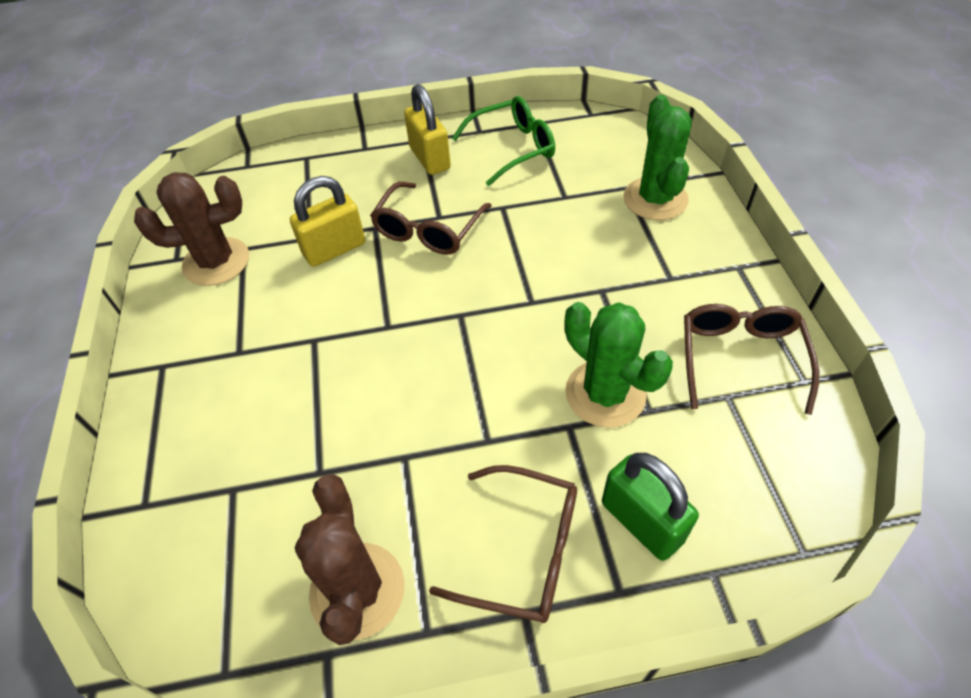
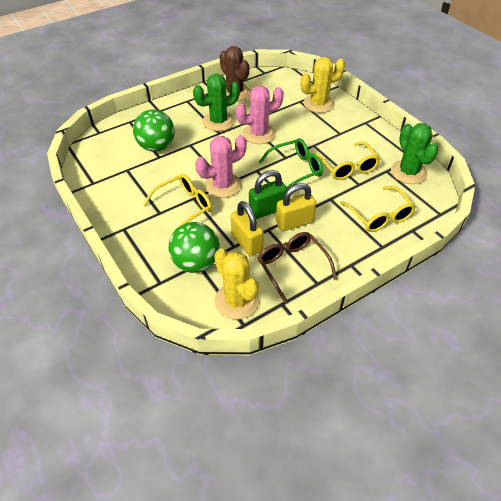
brown cactus: 2 -> 1
brown glasses: 3 -> 1
green ball: 0 -> 2
pink cactus: 0 -> 2
yellow cactus: 0 -> 2
yellow glasses: 0 -> 3

